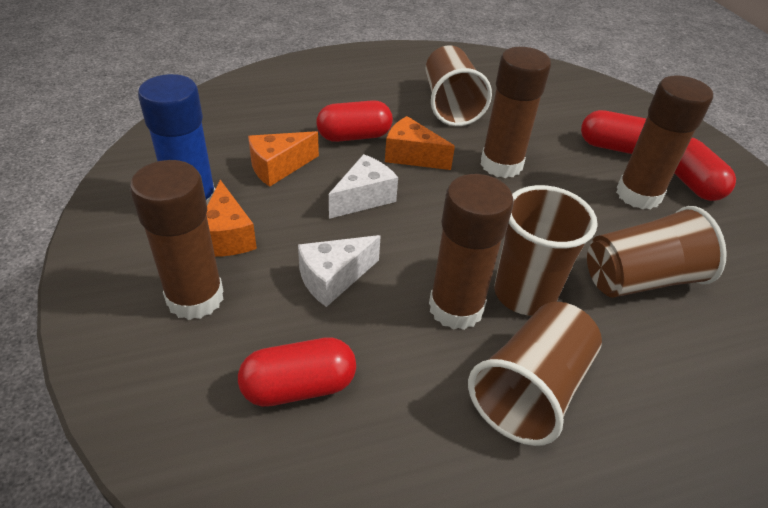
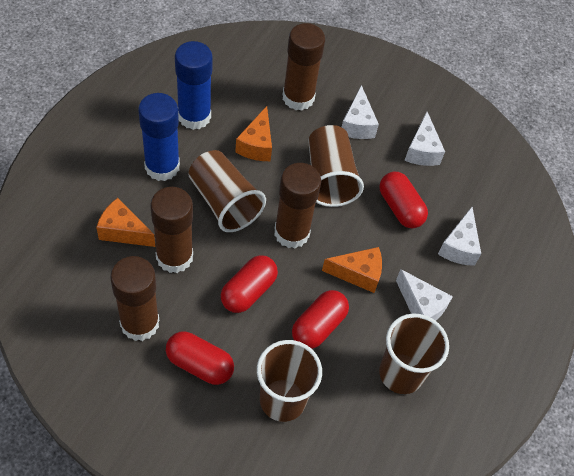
blue glue stick: 1 -> 2
white cheese: 2 -> 4

